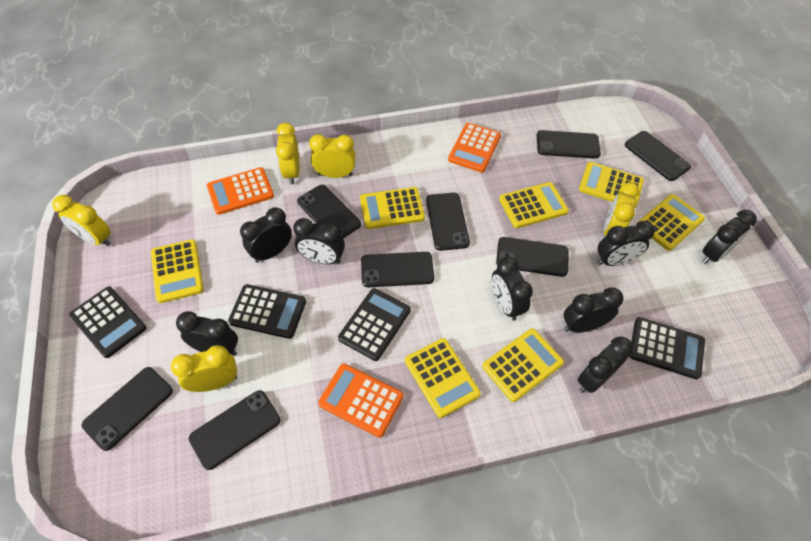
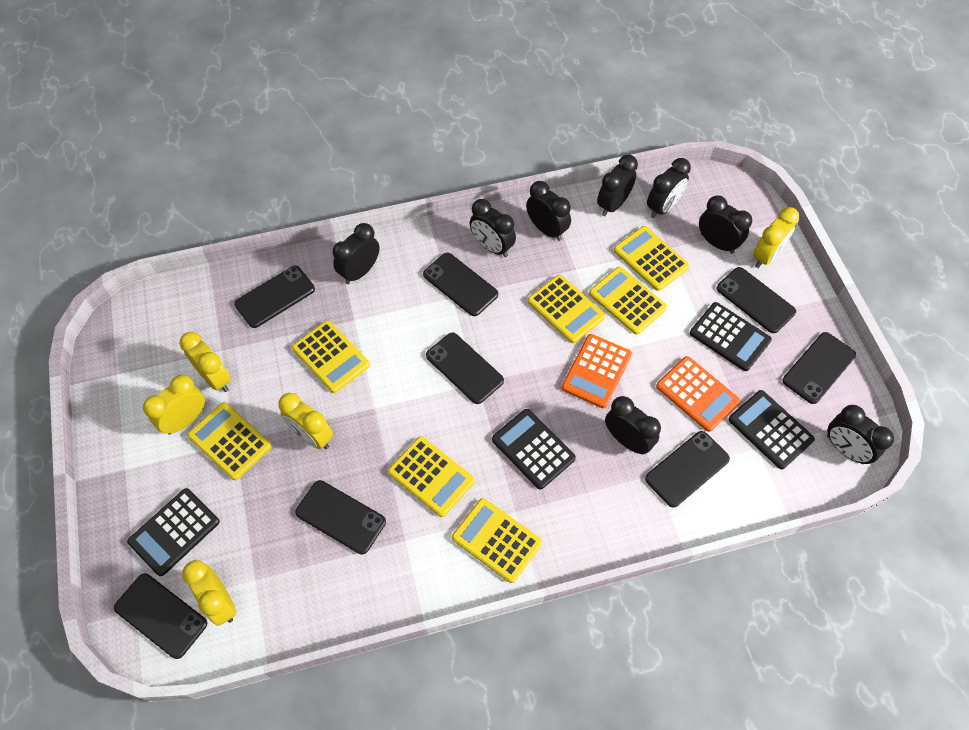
orange calculator: 3 -> 2

